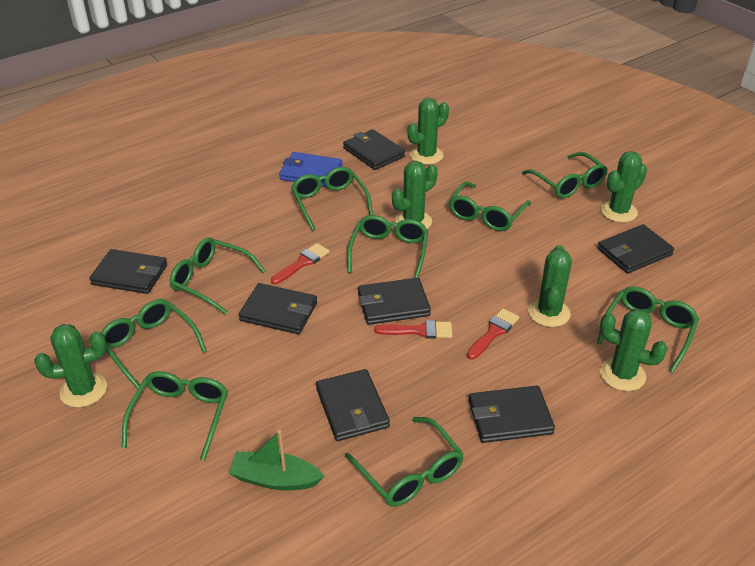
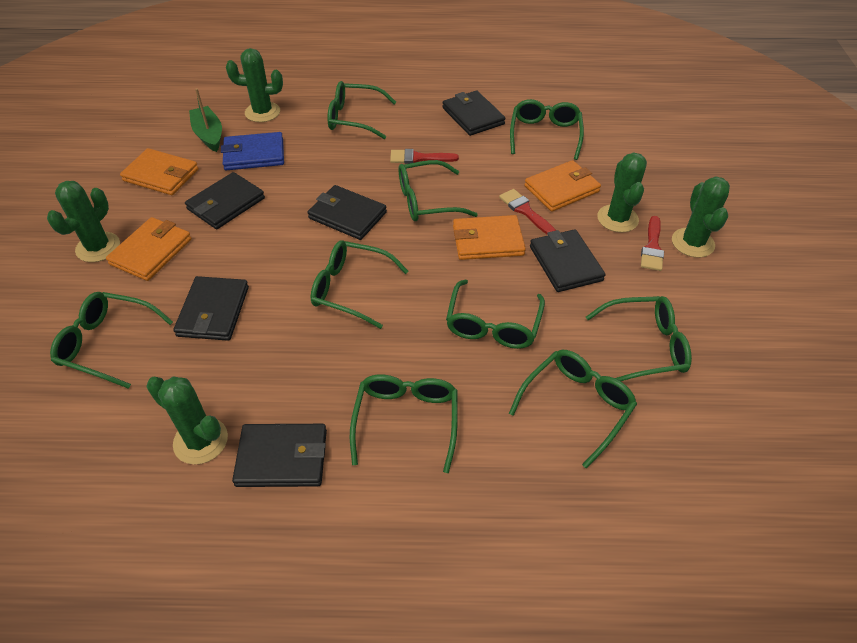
black wallet: 7 -> 6
green cactus: 6 -> 5
orange wallet: 0 -> 4

